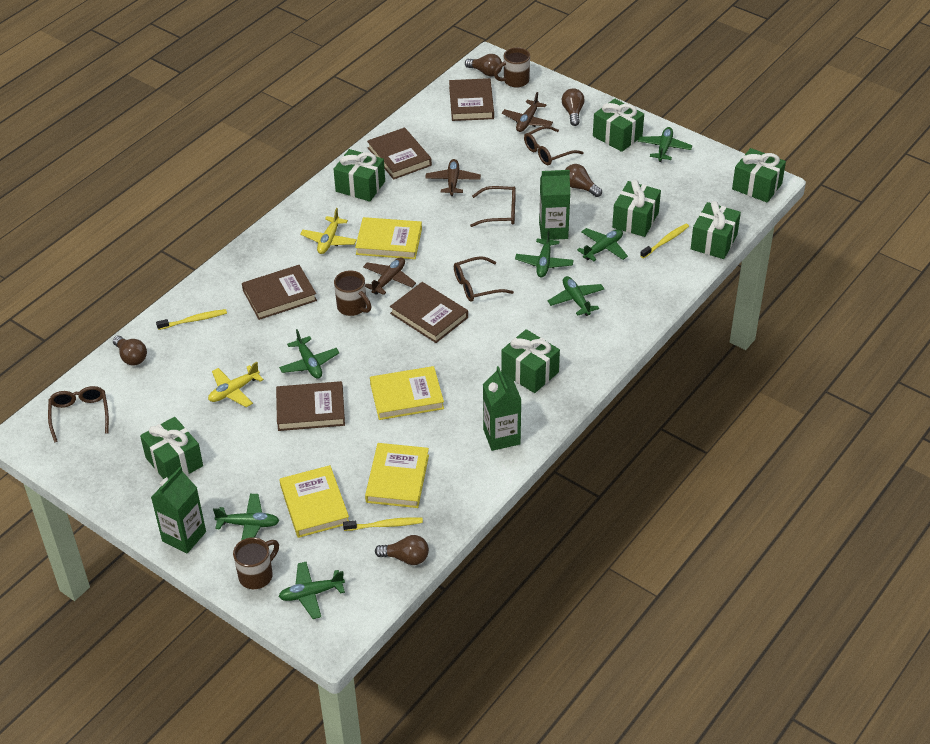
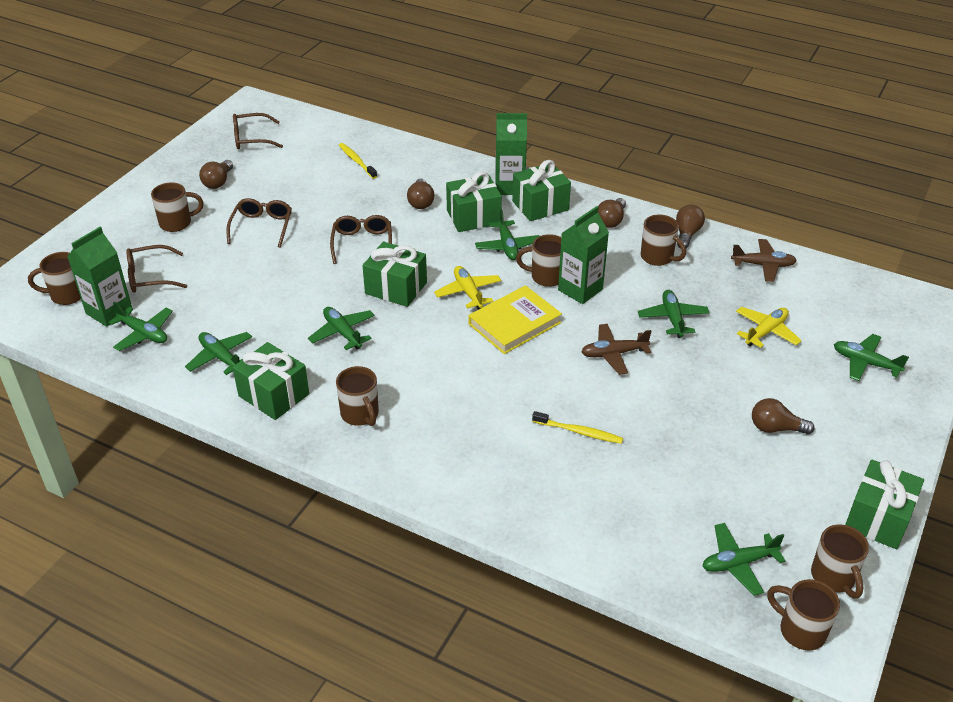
brown book: 5 -> 0
brown mug: 3 -> 7
brown plane: 3 -> 2
green gift: 7 -> 5
yellow book: 4 -> 1
yellow toothbrush: 3 -> 2

